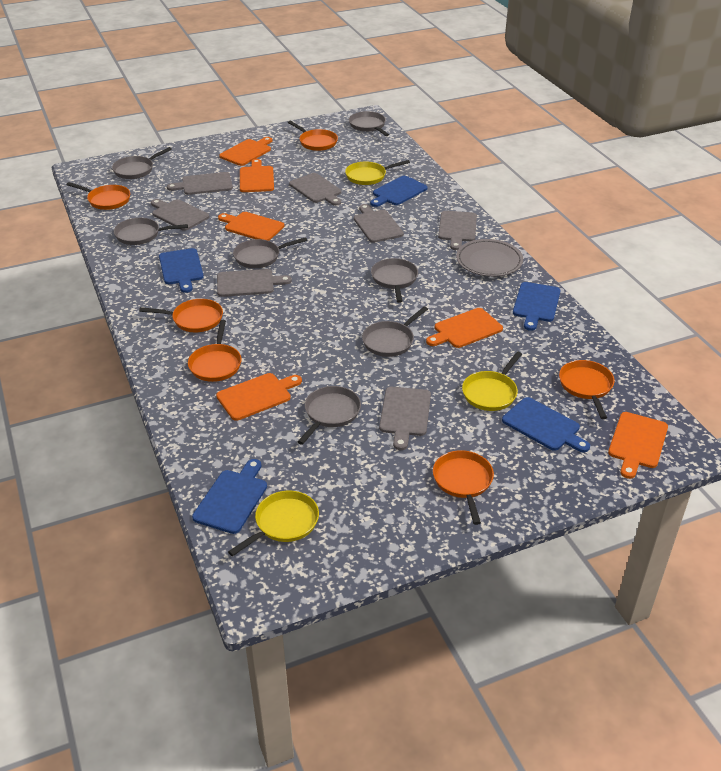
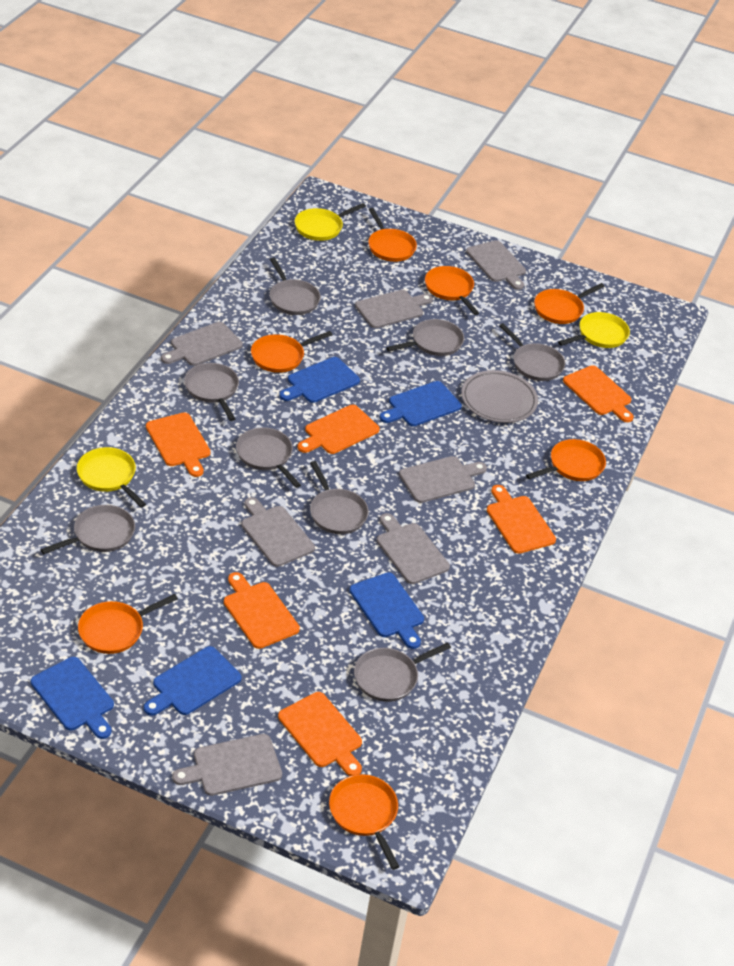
grey pan: 7 -> 8
orange pan: 6 -> 7

